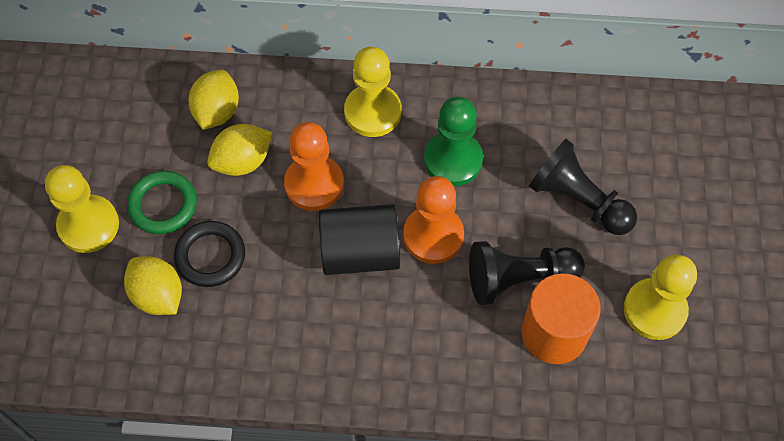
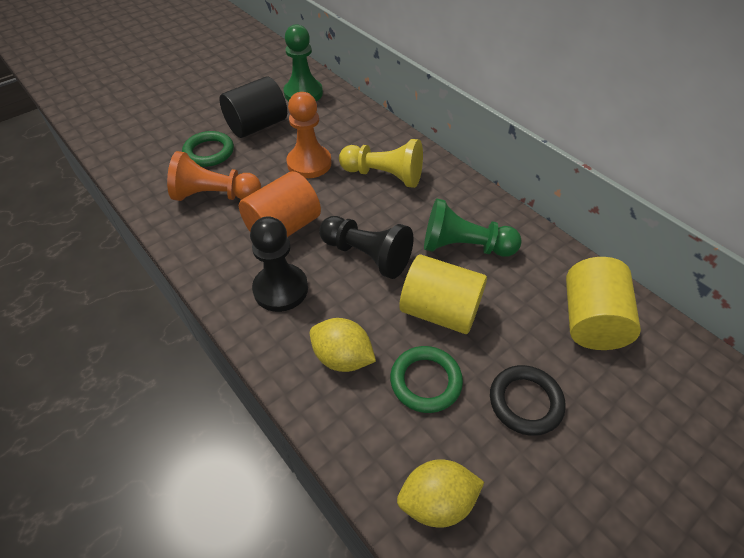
green pawn: 1 -> 2
green ring: 1 -> 2
yellow cylinder: 0 -> 2
yellow lemon: 3 -> 2
yellow pawn: 3 -> 1

